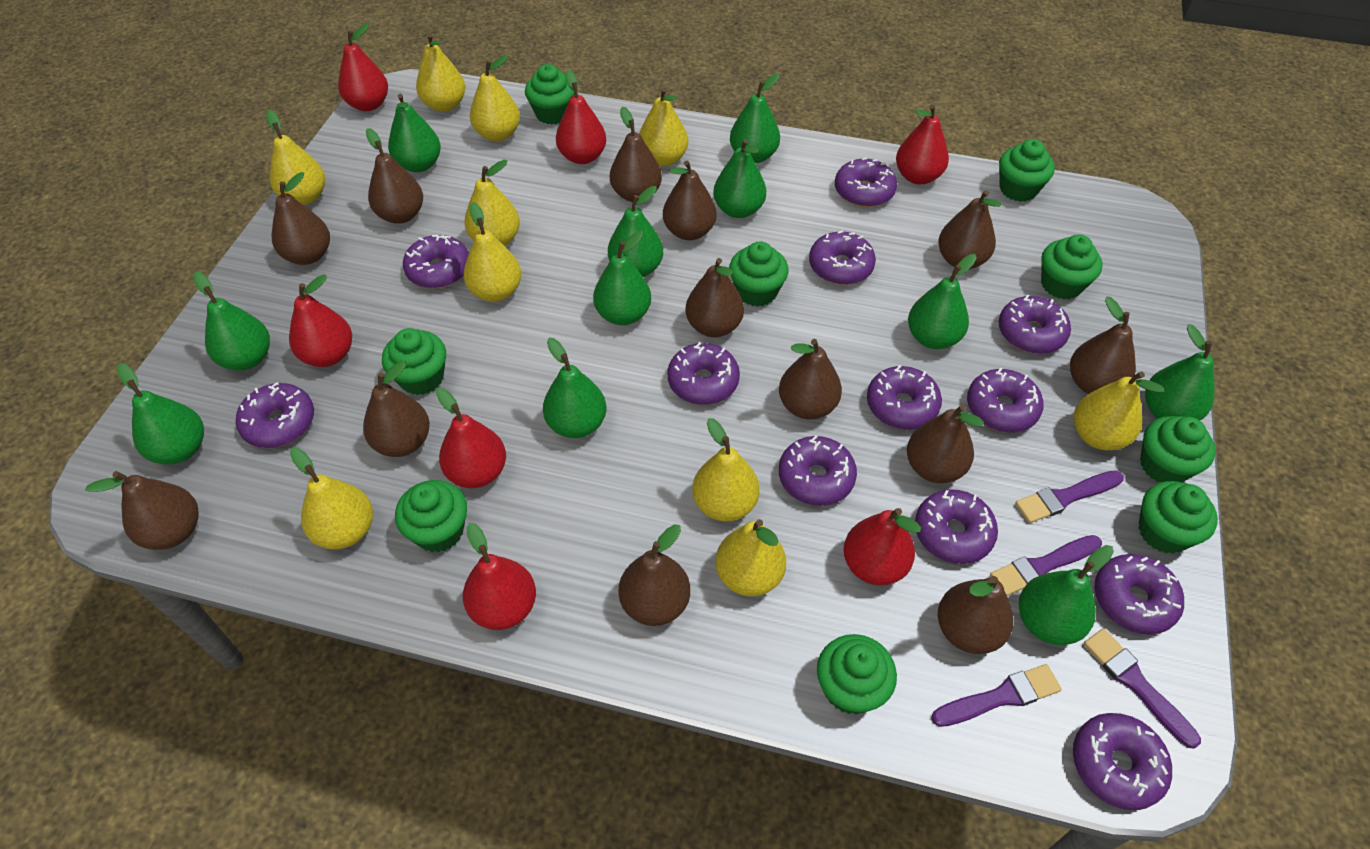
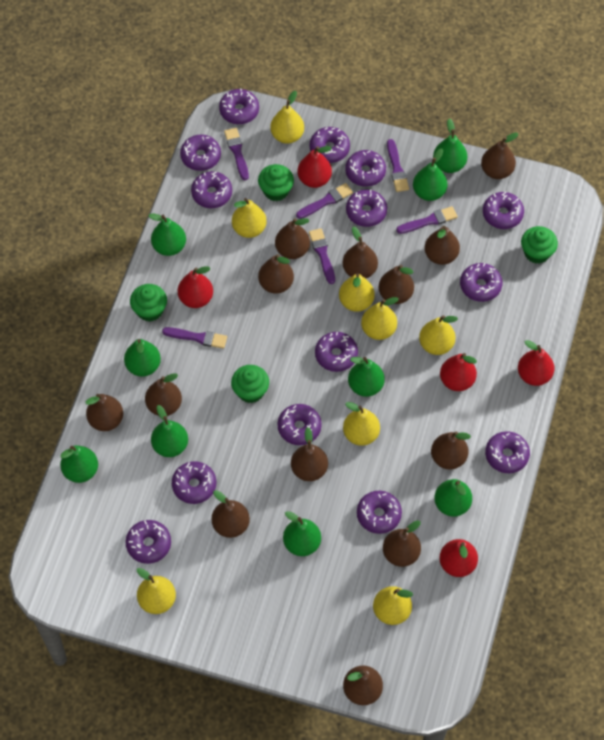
green cupcake: 9 -> 4
green pear: 11 -> 9
purple brush: 4 -> 6
purple donut: 12 -> 14
red pear: 7 -> 5
yellow pear: 10 -> 8

